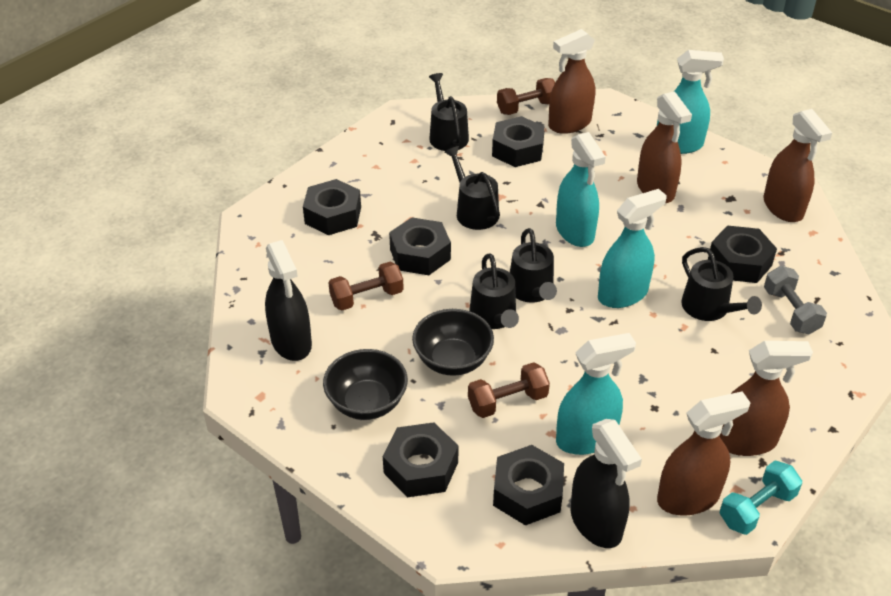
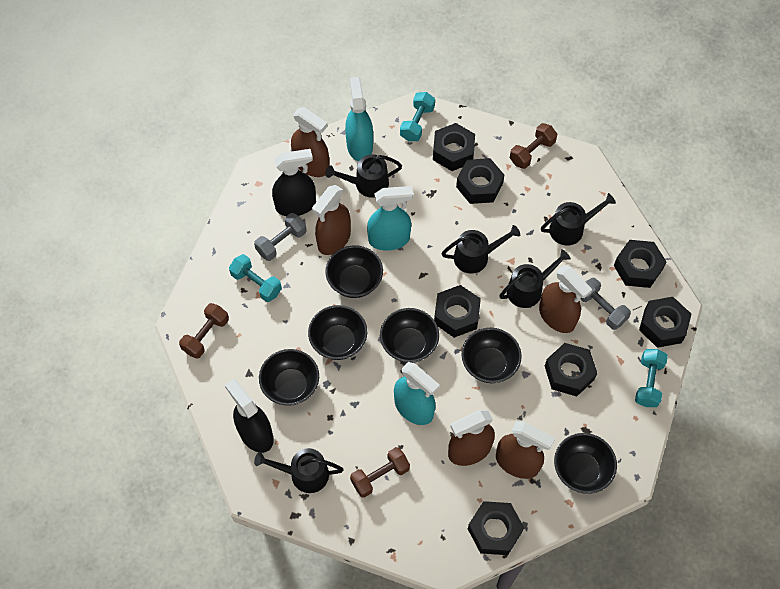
black bowl: 2 -> 6
black nut: 6 -> 7
grey dumbbell: 1 -> 2
turquoise dumbbell: 1 -> 3
turquoise spray bottle: 4 -> 3

